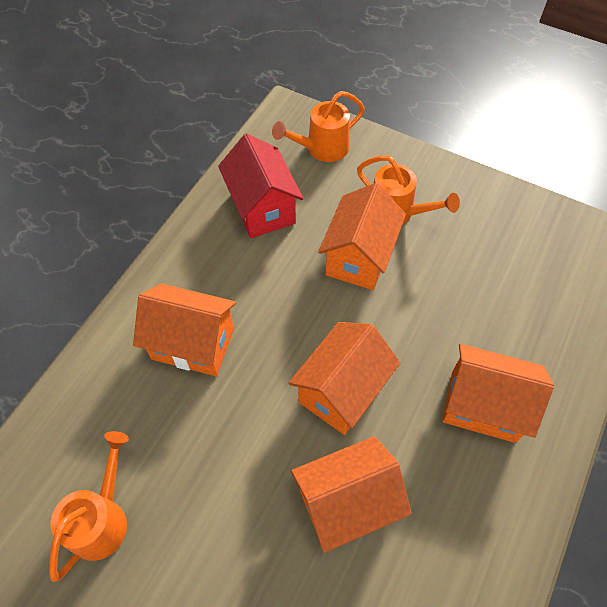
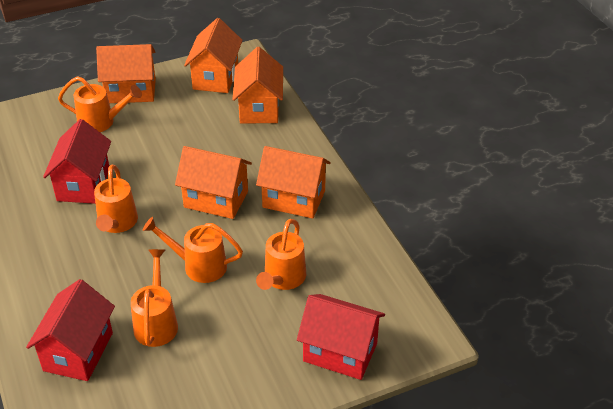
orange watering can: 3 -> 5
red house: 1 -> 3

